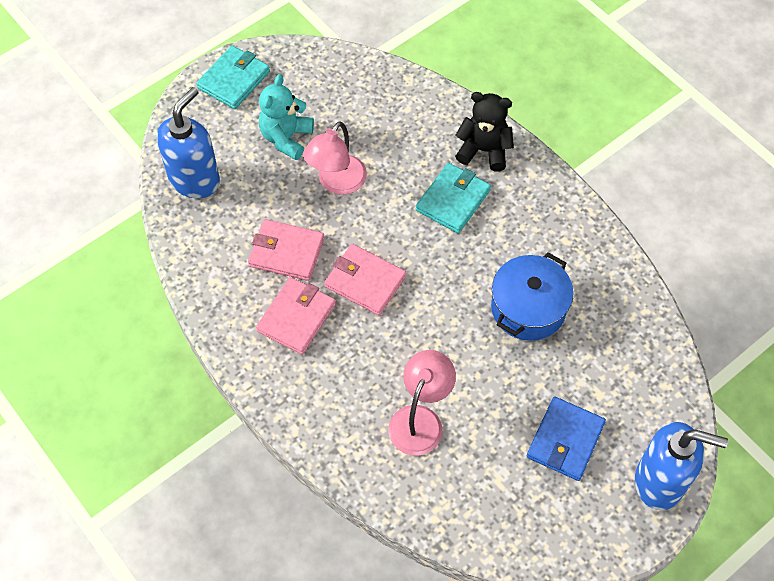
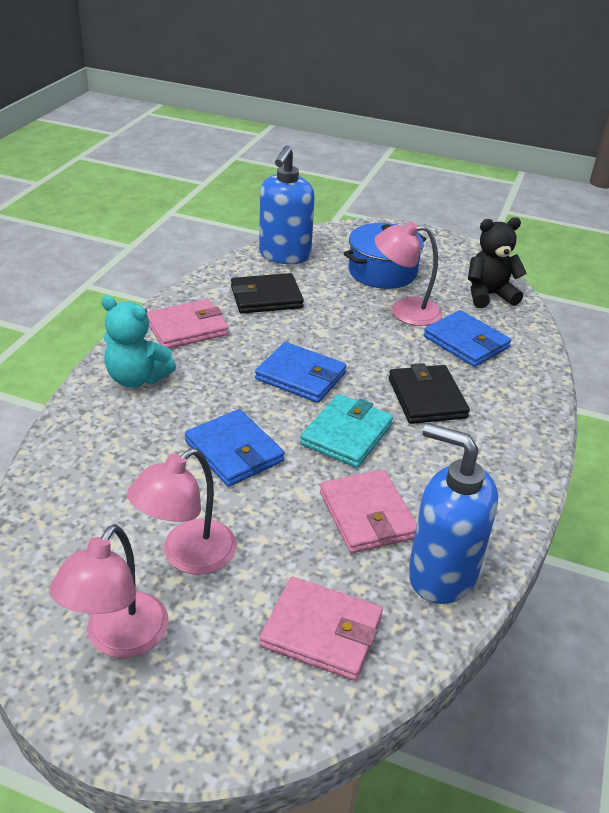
black wallet: 0 -> 2
blue wallet: 1 -> 3
pink lamp: 2 -> 3
turquoise wallet: 2 -> 1

